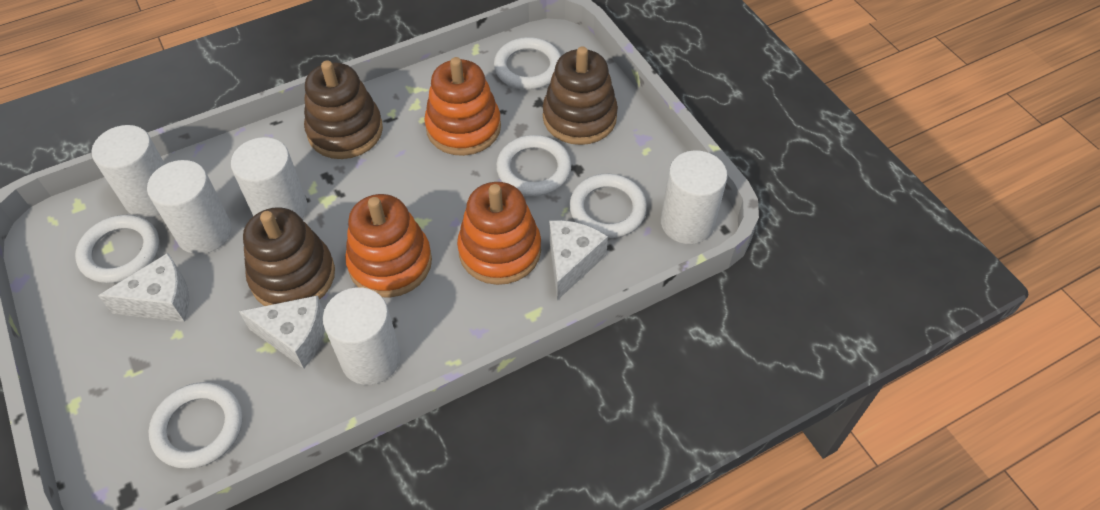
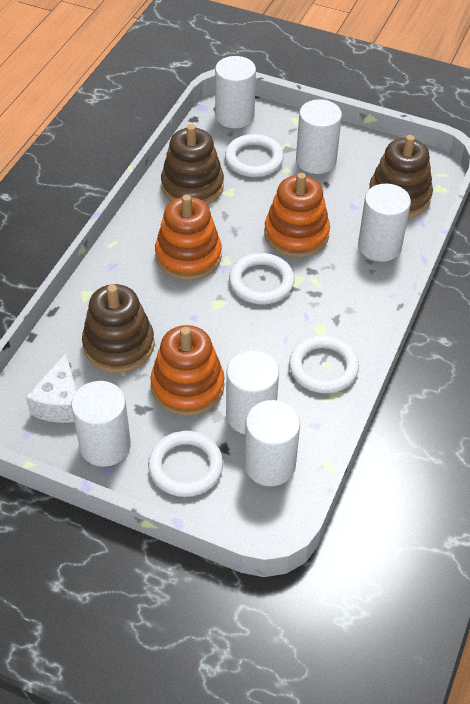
white cheese: 3 -> 1
white cylinder: 5 -> 6
white ring: 5 -> 4

